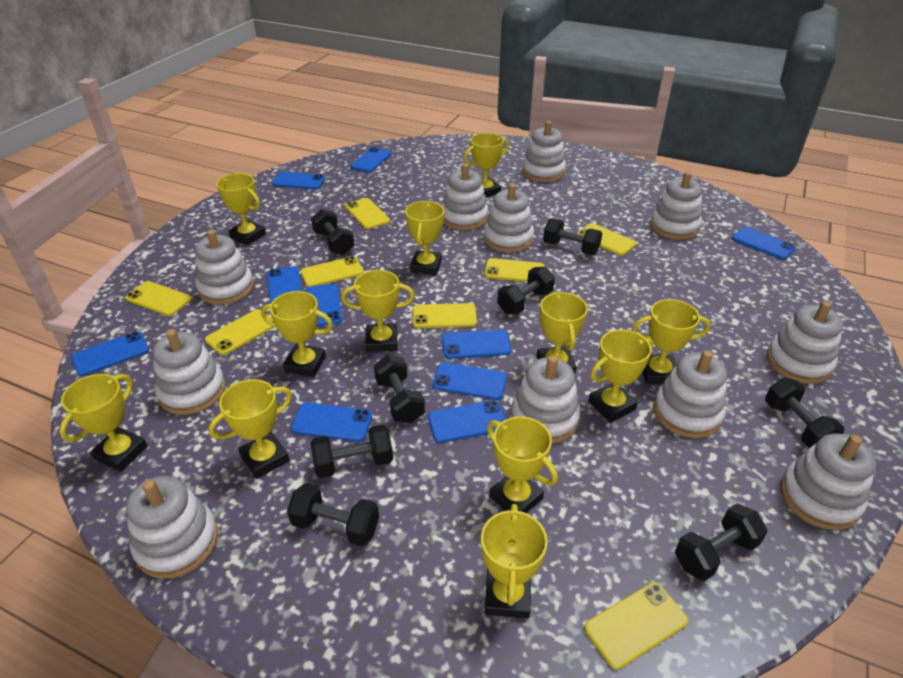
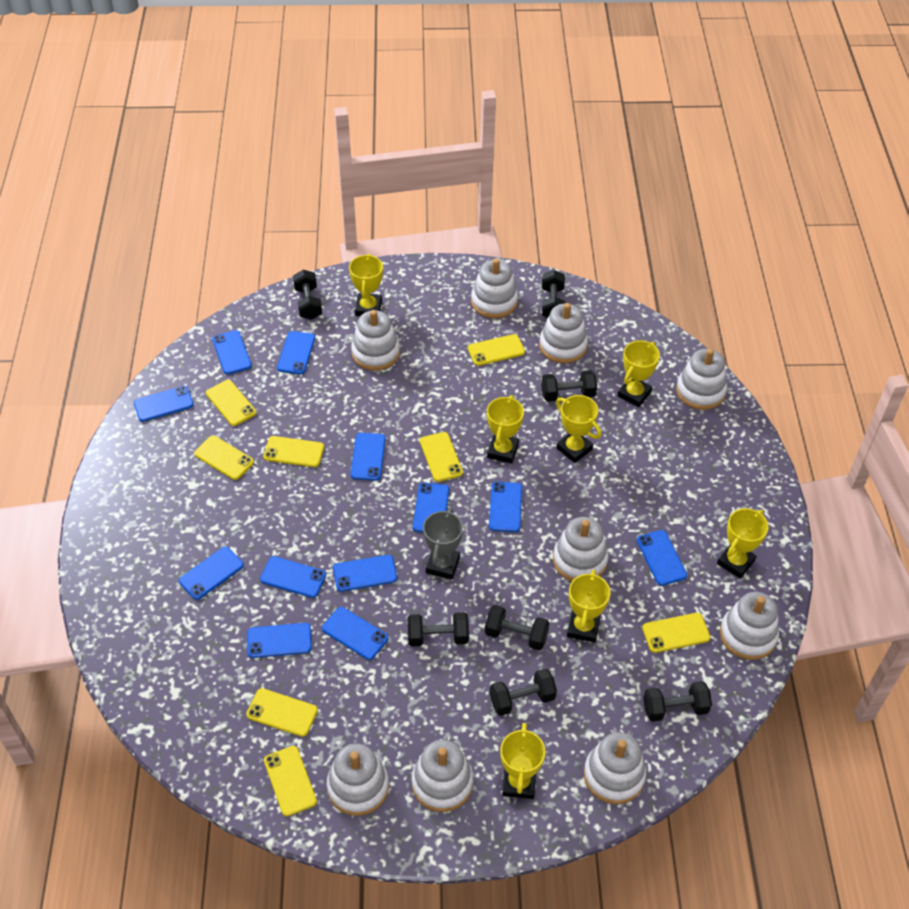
black dumbbell: 8 -> 7
blue phone: 10 -> 12
grey trophy: 0 -> 1
white stacking toy: 11 -> 9
yellow trophy: 12 -> 7

